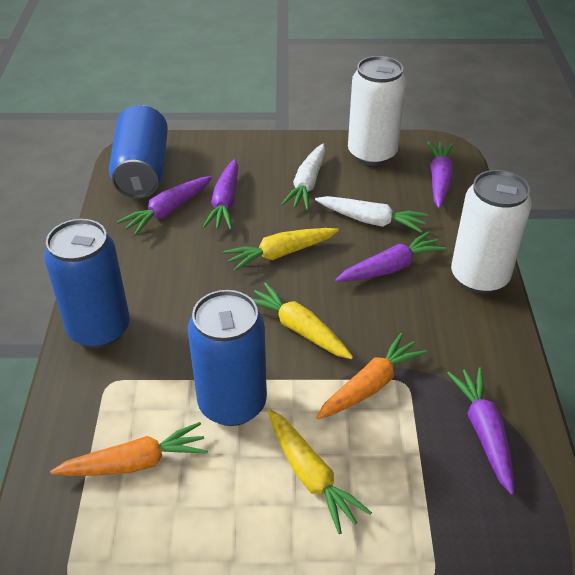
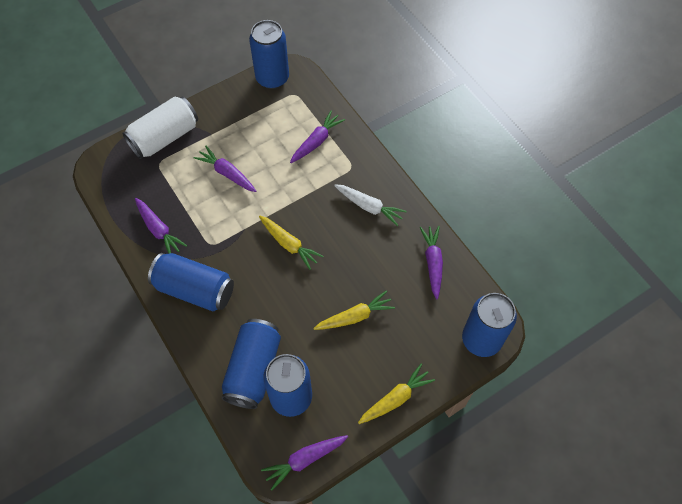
blue can: 3 -> 5
orange carrot: 2 -> 0
white can: 2 -> 1
white carrot: 2 -> 1

